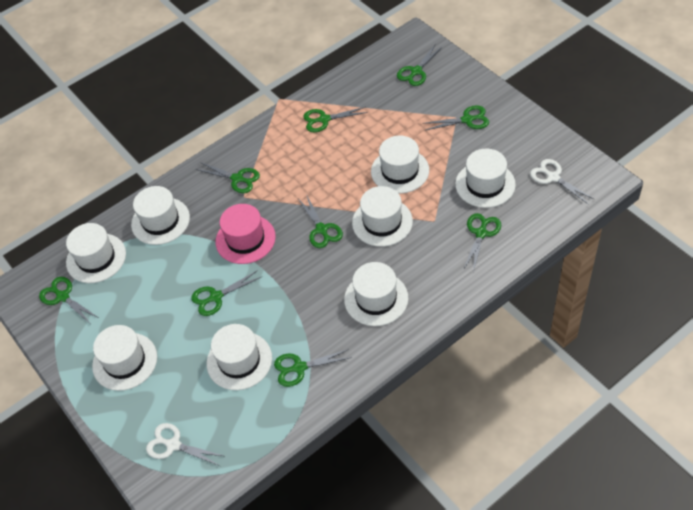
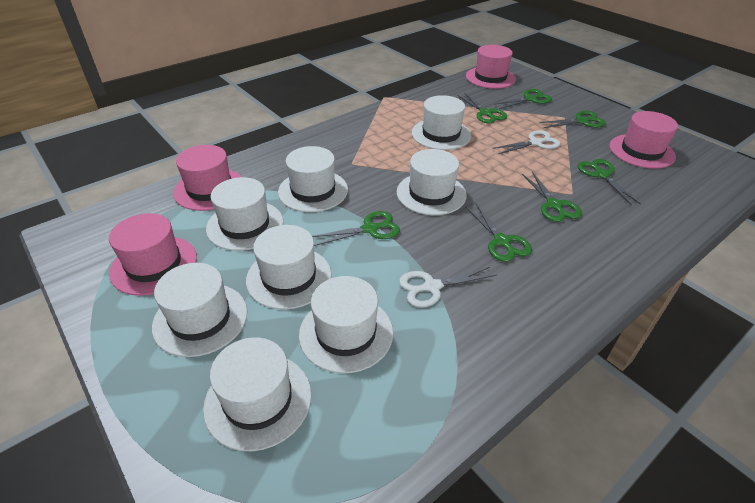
green scissors: 9 -> 7
pink hat: 1 -> 4

